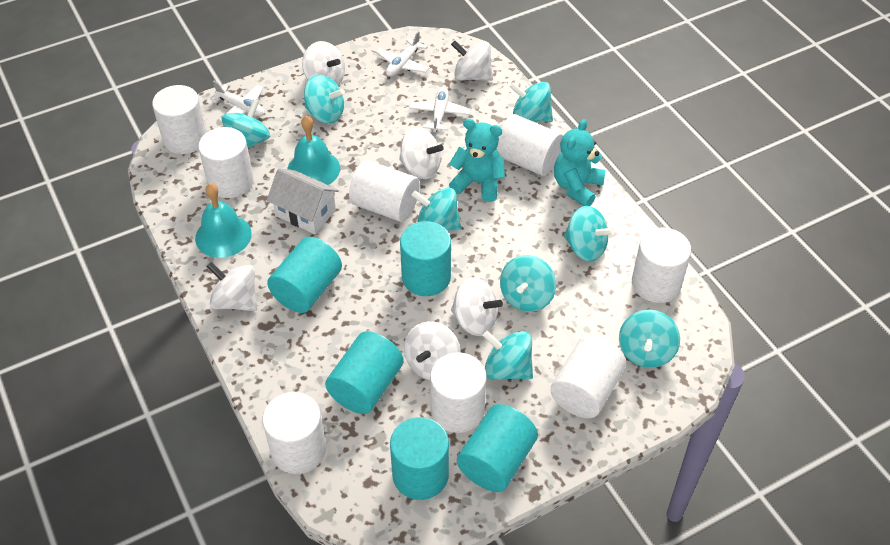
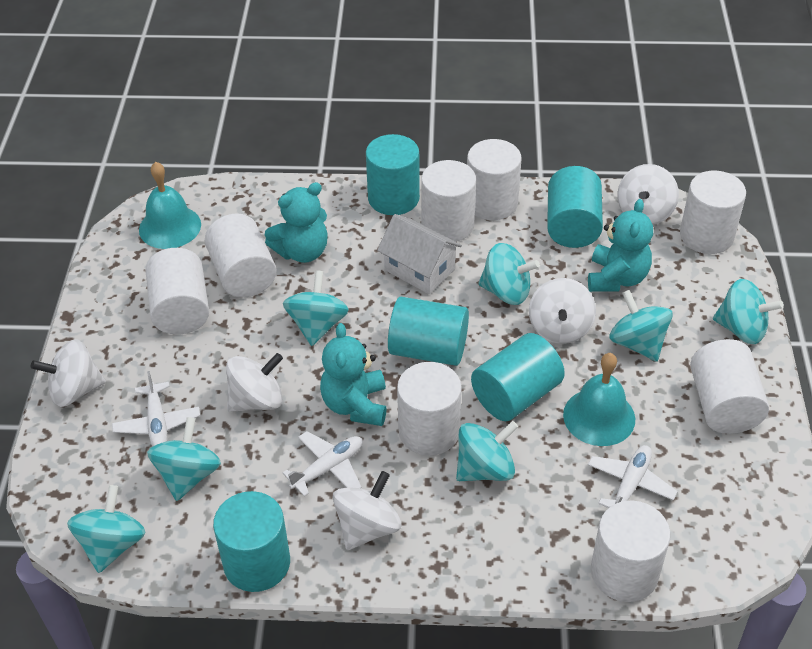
turquoise spinning top: 8 -> 7
turquoise teddy bear: 2 -> 3
white spinning top: 6 -> 5

